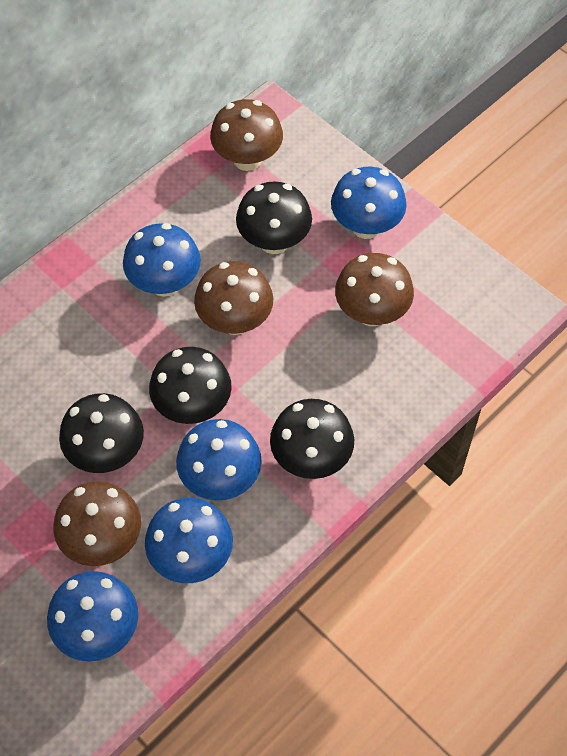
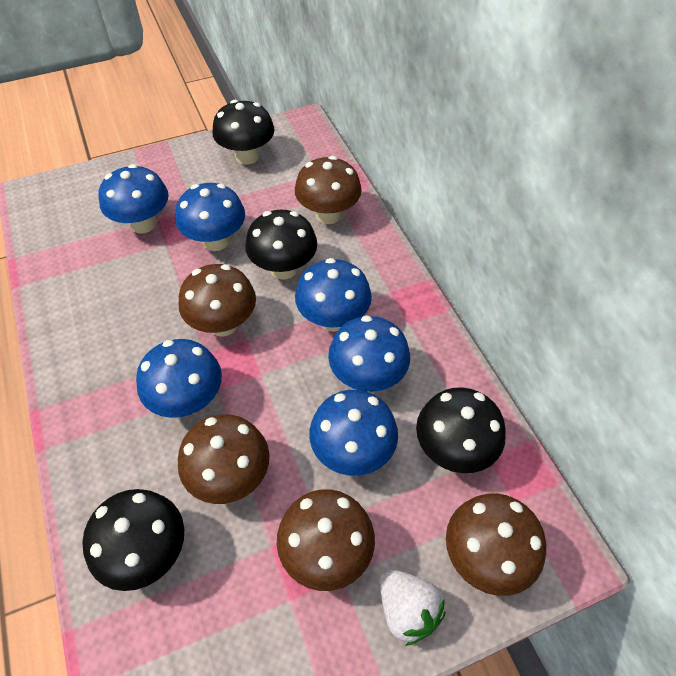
blue mushroom: 5 -> 6
brown mushroom: 4 -> 5
white strawberry: 0 -> 1

